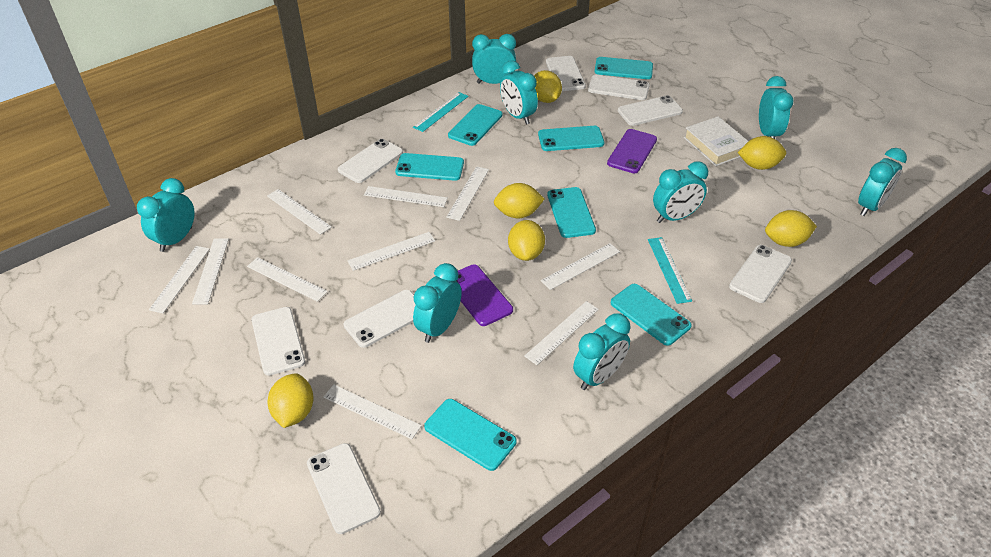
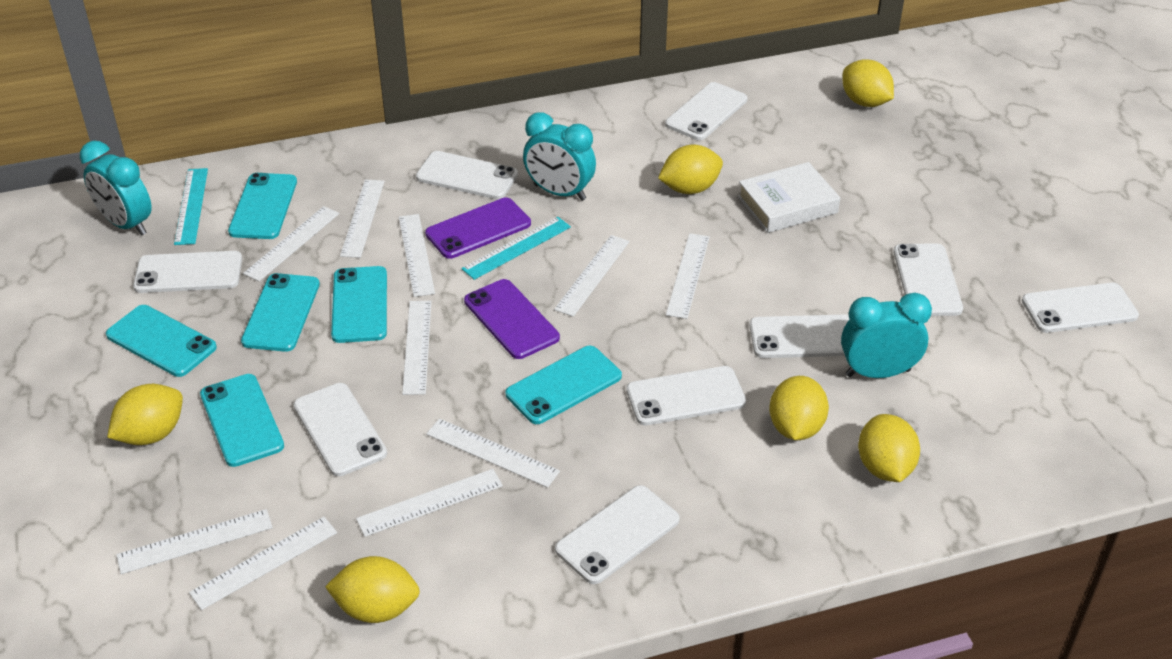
turquoise clock: 8 -> 3
turquoise phone: 7 -> 6
white phone: 8 -> 9

